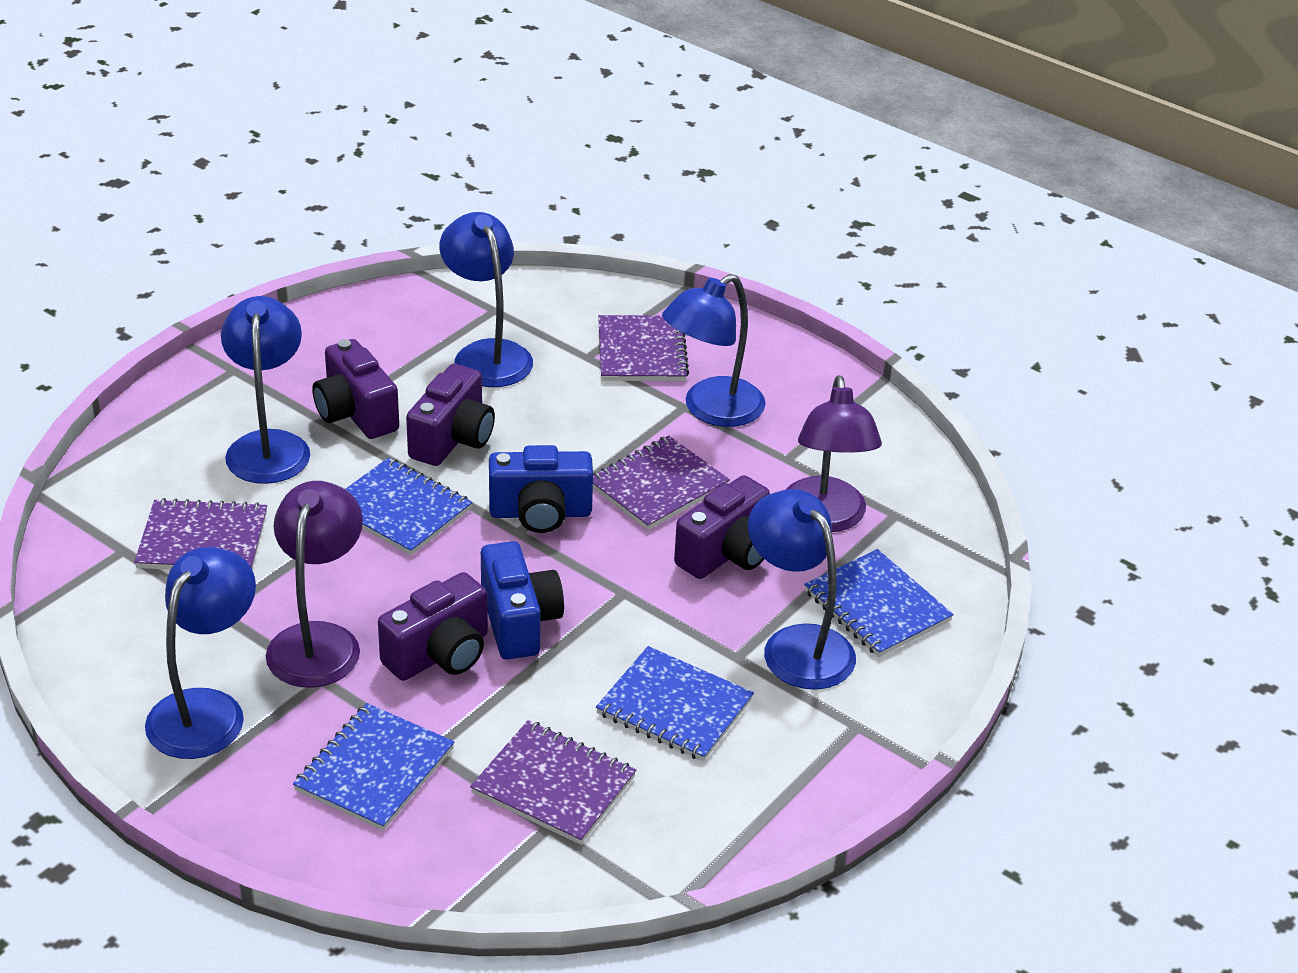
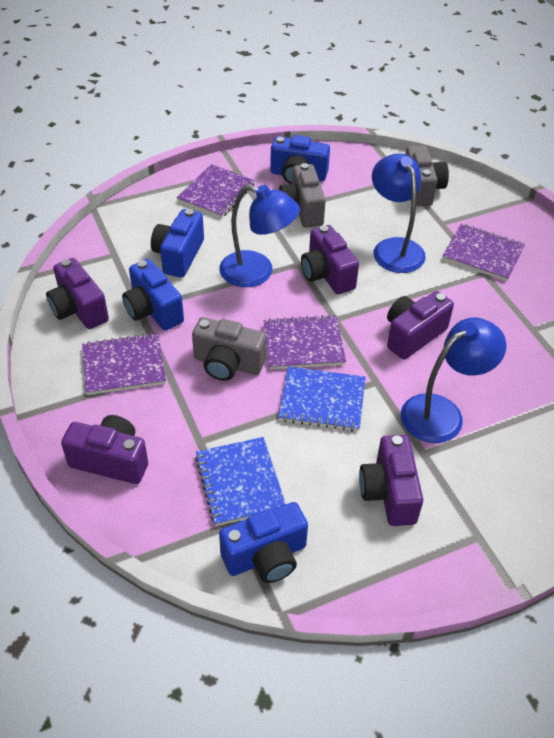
blue camera: 2 -> 4
blue lamp: 5 -> 3
blue notebook: 4 -> 2
grey camera: 0 -> 3
purple camera: 4 -> 5
purple lamp: 2 -> 0

